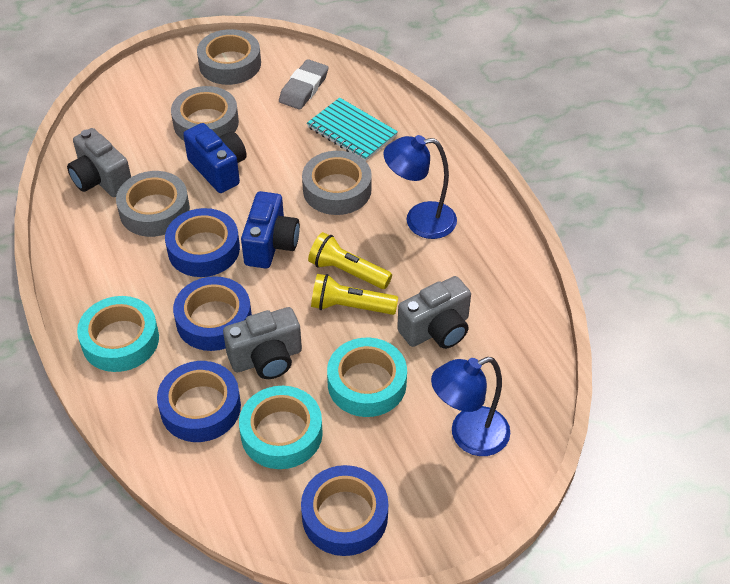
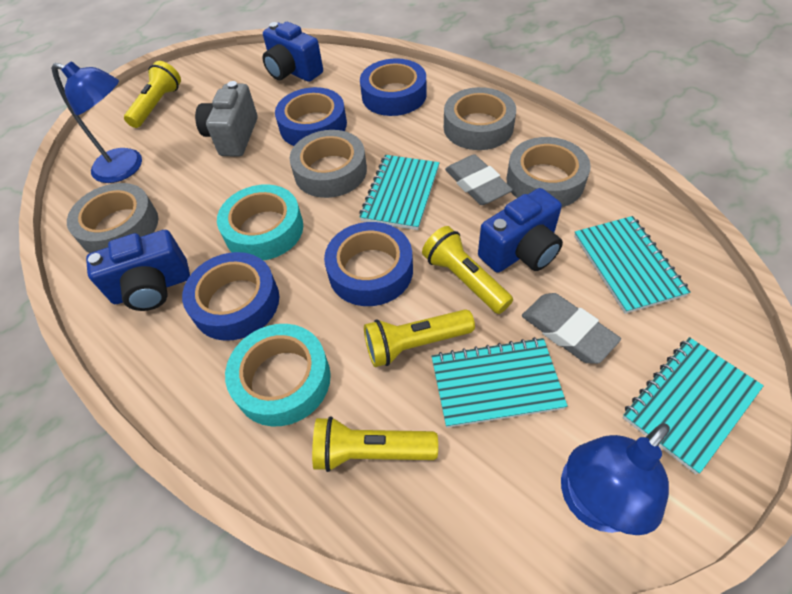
blue camera: 2 -> 3
grey camera: 3 -> 1
grey eraser: 1 -> 2
turquoise notebook: 1 -> 4
turquoise tape: 3 -> 2
yellow flashlight: 2 -> 4

